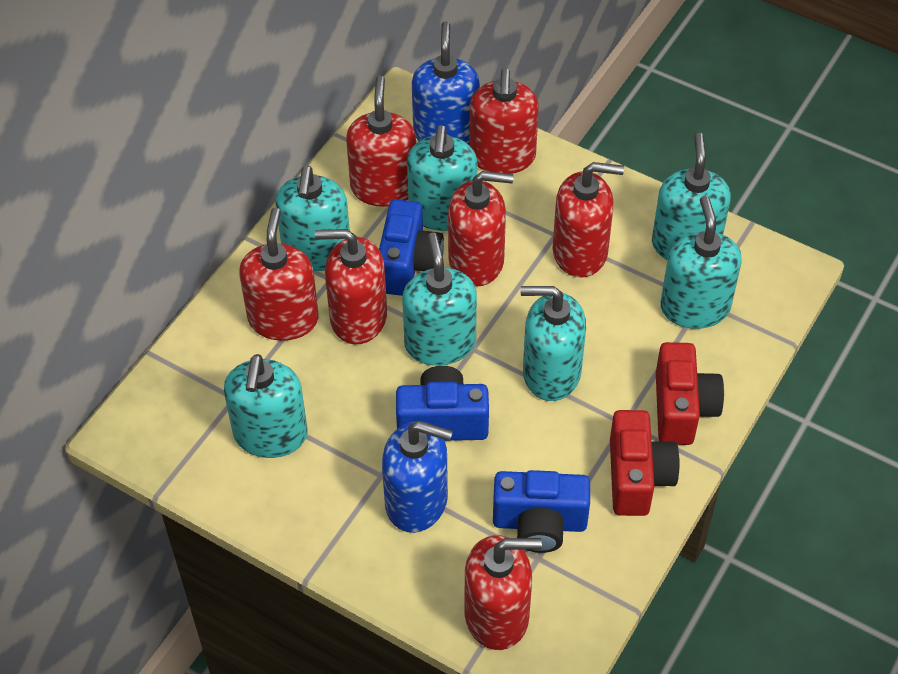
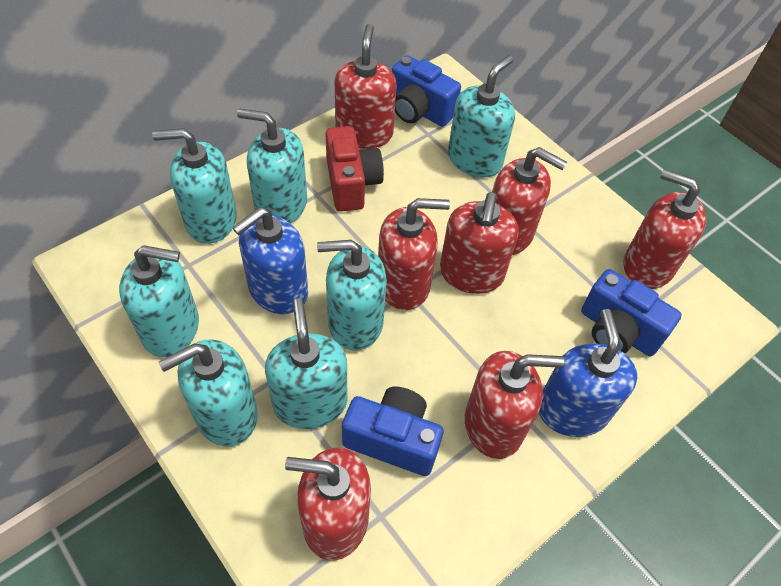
red camera: 2 -> 1

